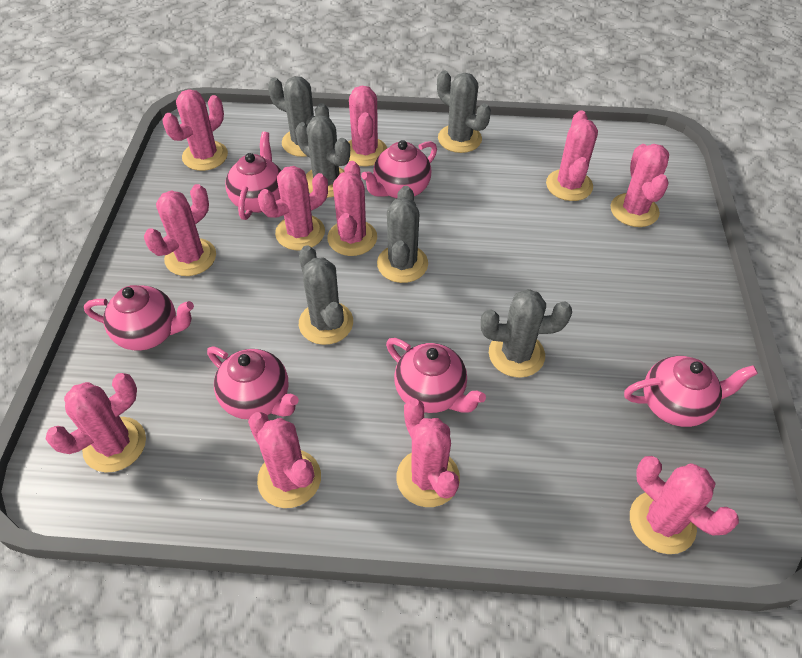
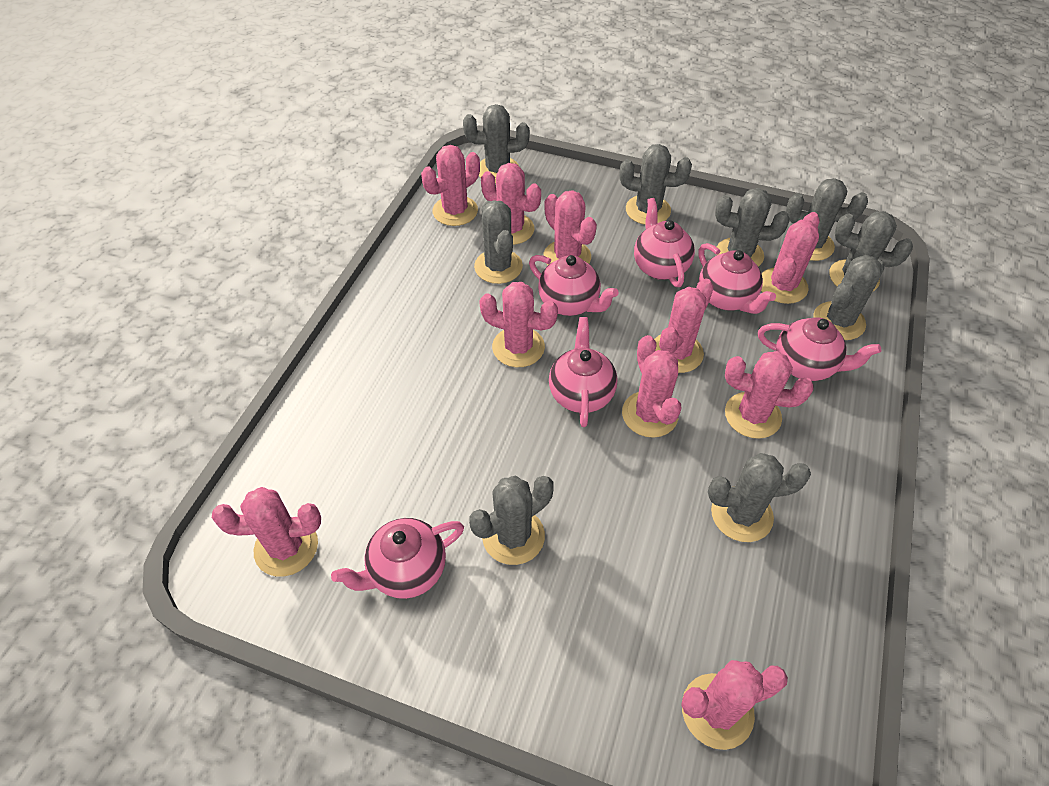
grey cactus: 6 -> 9
pink cactus: 11 -> 10

